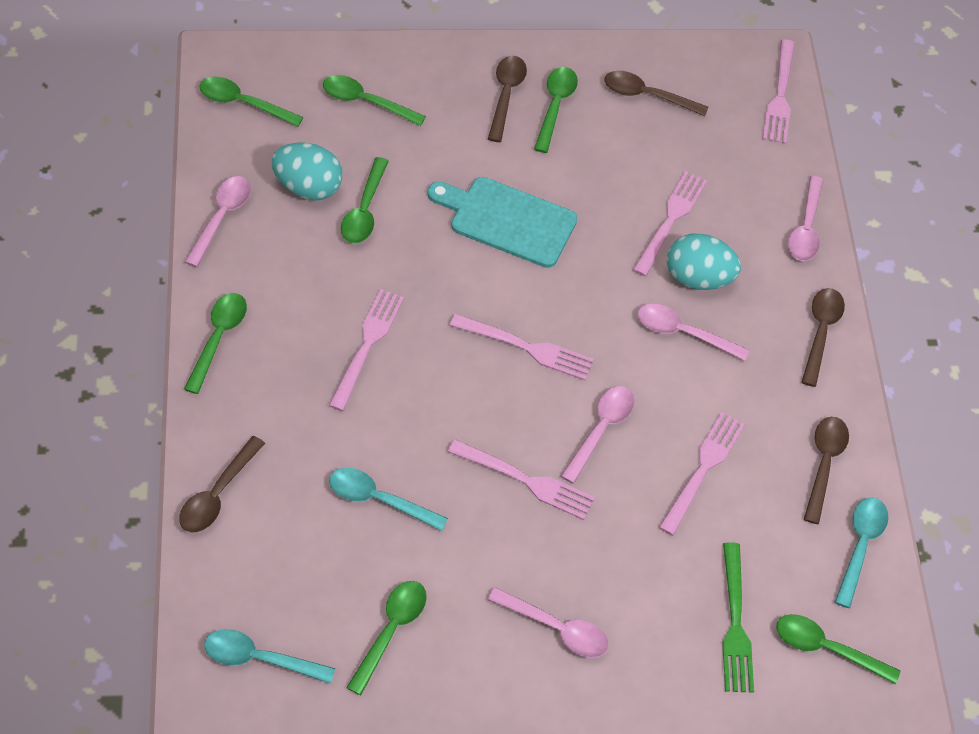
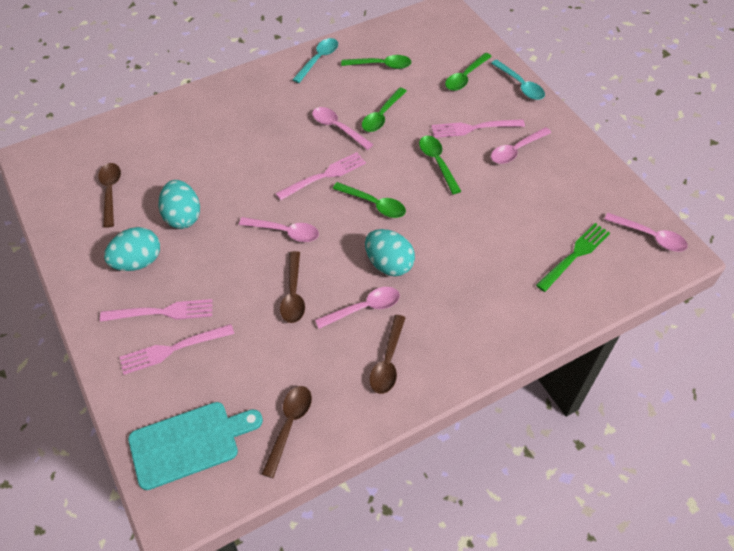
brown spoon: 5 -> 4
green spoon: 7 -> 5
pink fork: 6 -> 4
turquoise egg: 2 -> 3
turquoise spoon: 3 -> 2

